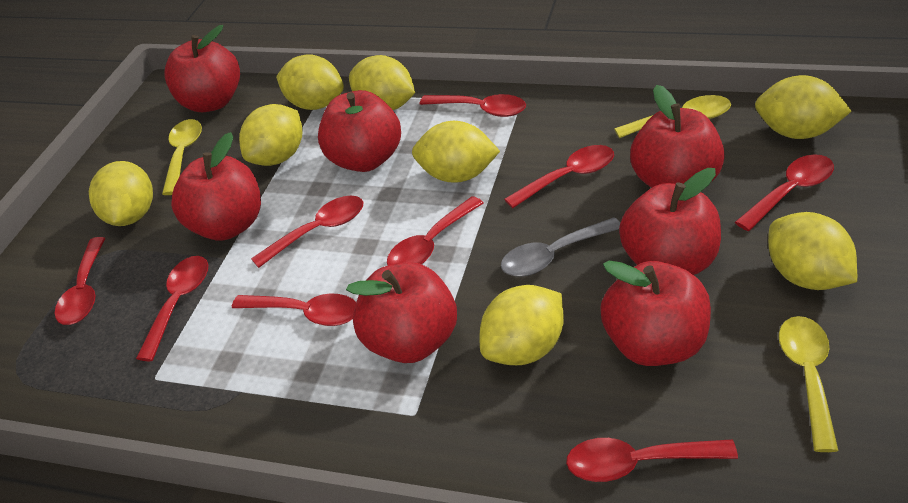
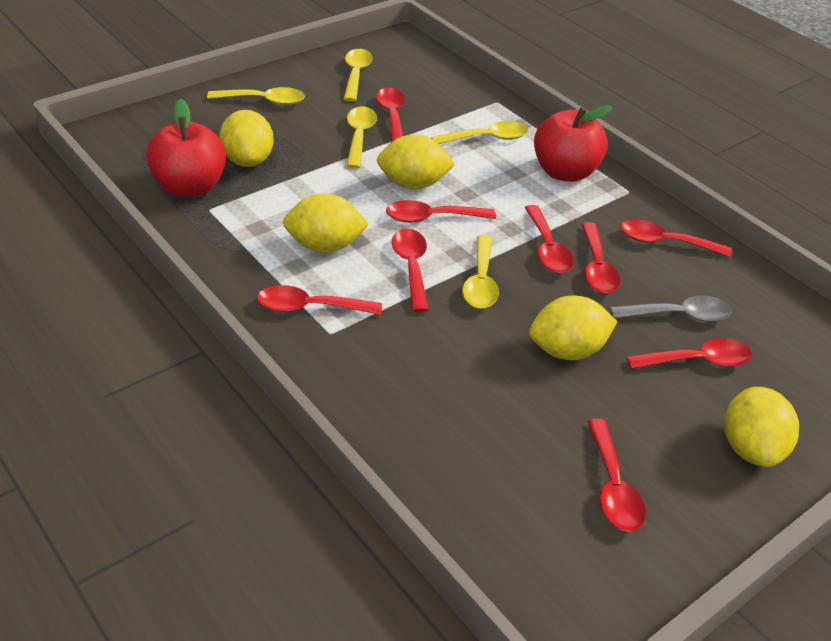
red apple: 7 -> 2
yellow lemon: 8 -> 5
yellow spoon: 3 -> 5

